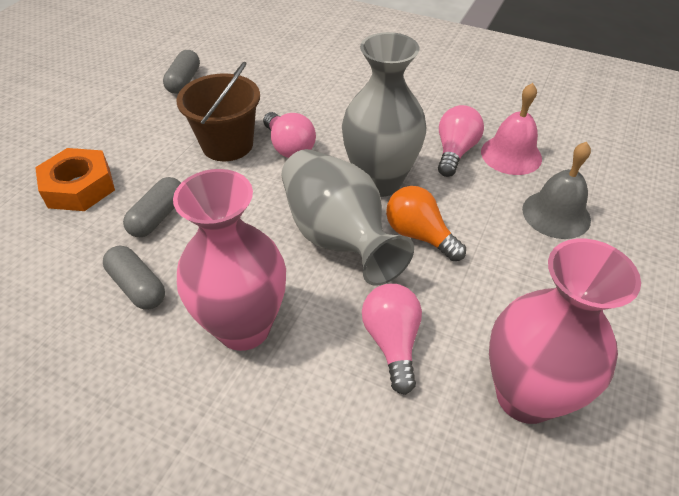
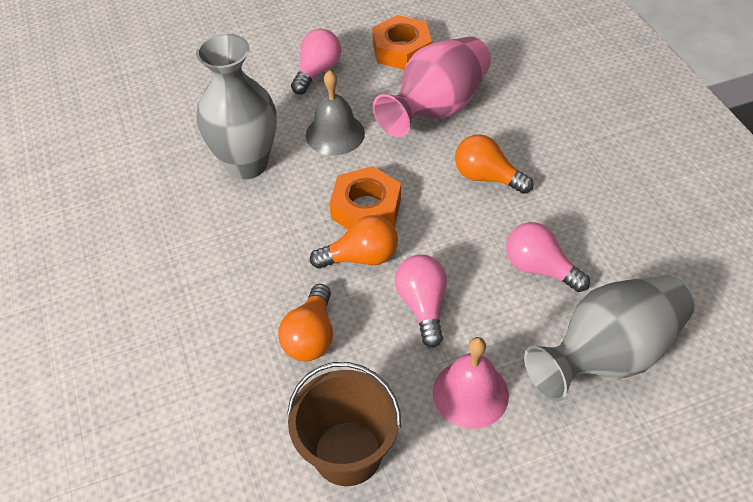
grey capsule: 3 -> 0
orange light bulb: 1 -> 3
orange nut: 1 -> 2
pink vase: 2 -> 1

